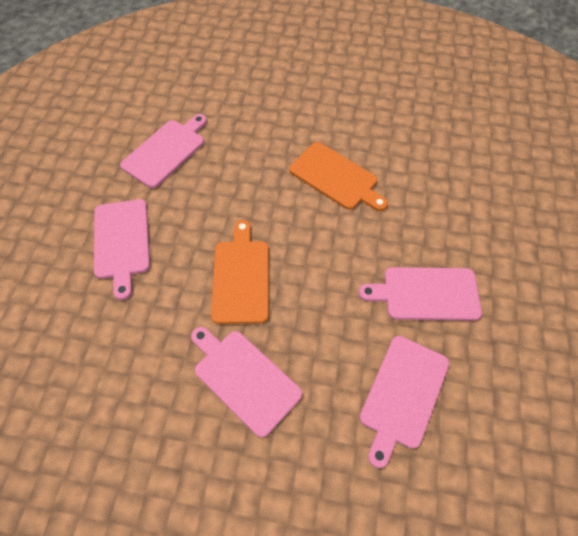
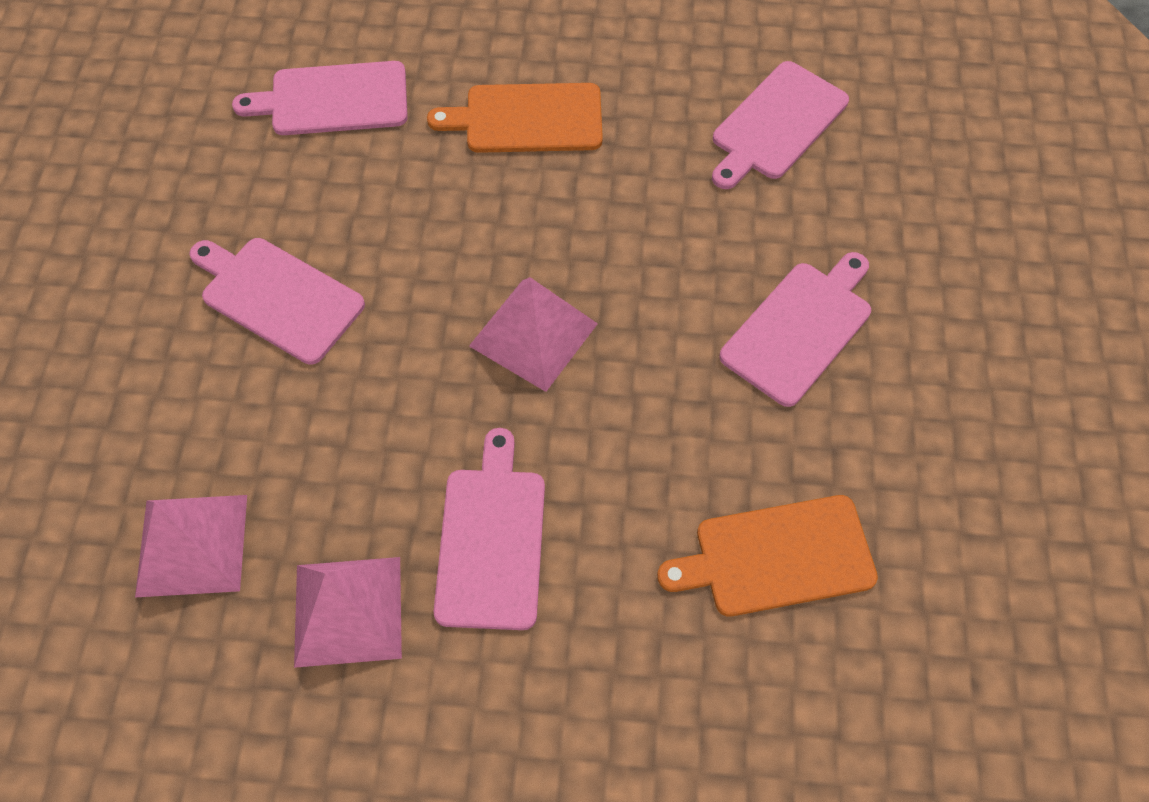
pink pyramid: 0 -> 3

